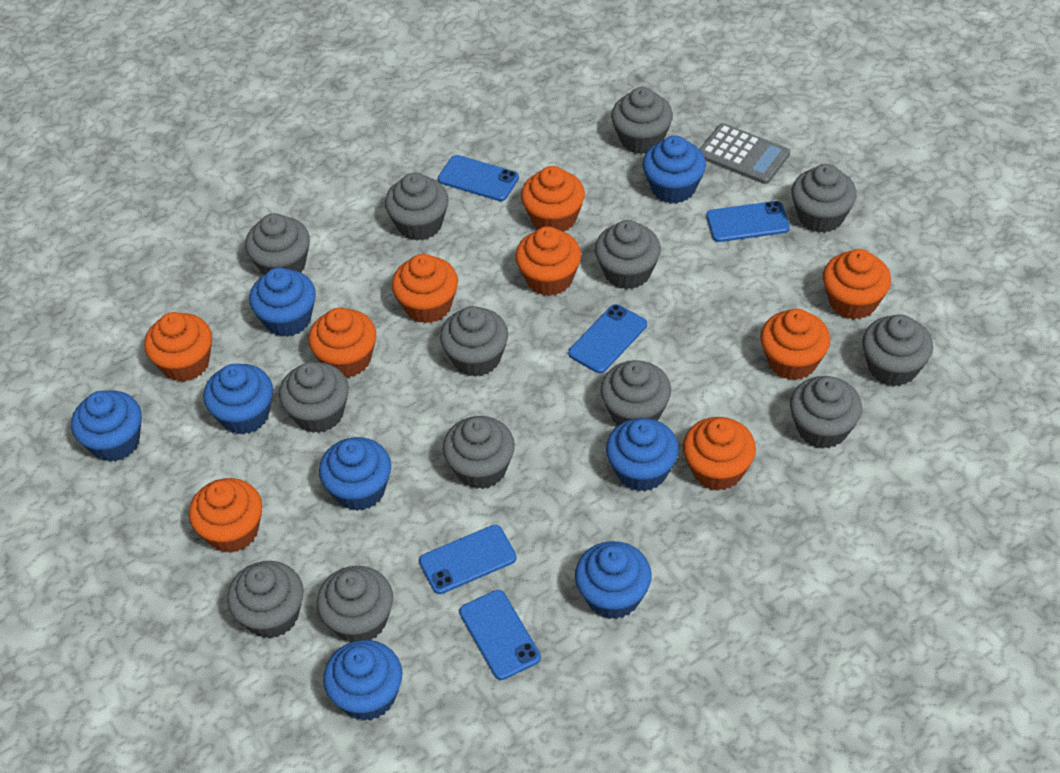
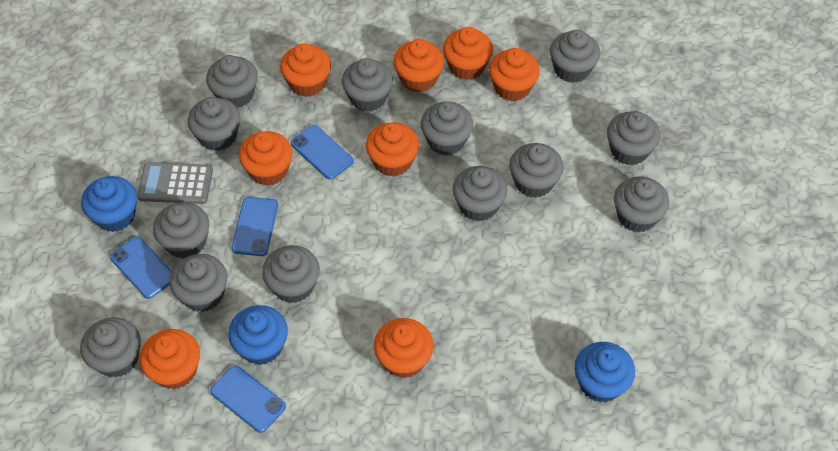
blue cupcake: 8 -> 3
blue phone: 5 -> 4
orange cupcake: 9 -> 8

